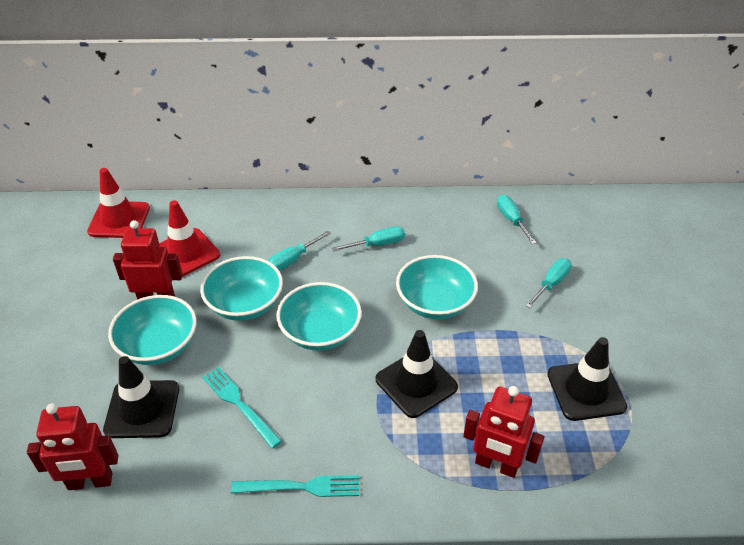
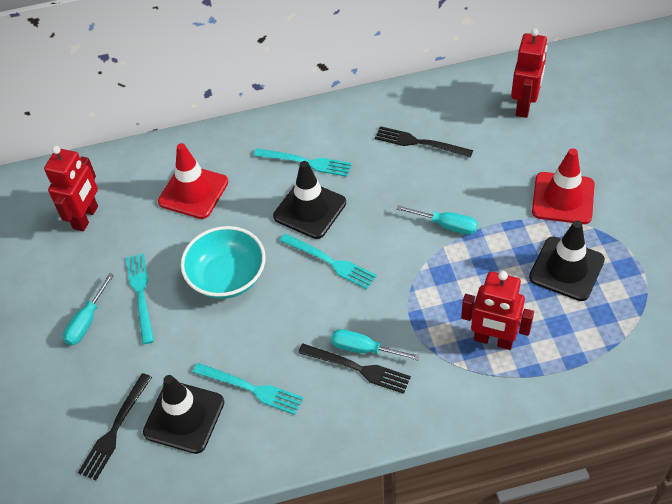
black fork: 0 -> 3
turquoise bowl: 4 -> 1
turquoise fork: 2 -> 4
turquoise screwdriver: 4 -> 3

